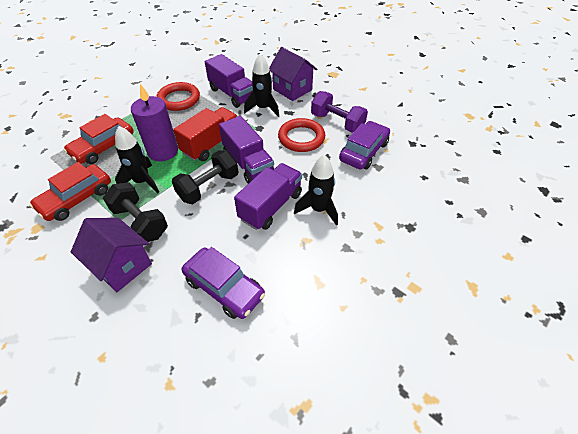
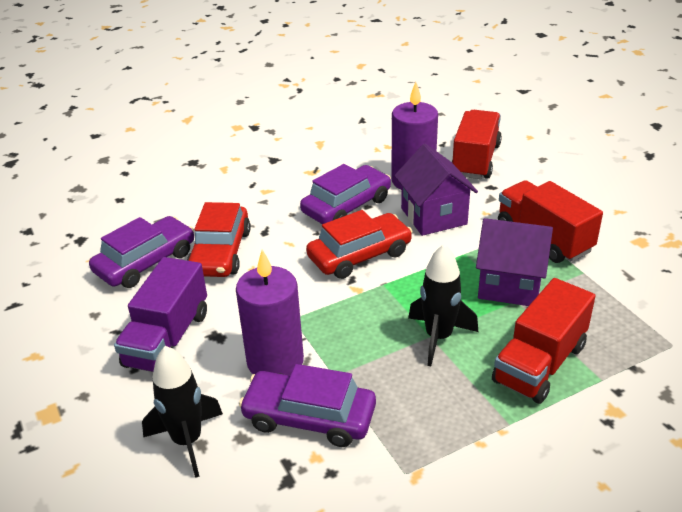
black dumbbell: 2 -> 0
black rocket: 3 -> 2
purple candle: 1 -> 2
purple car: 2 -> 3
purple dumbbell: 1 -> 0
purple truck: 3 -> 1
red ring: 2 -> 0
red truck: 1 -> 3

